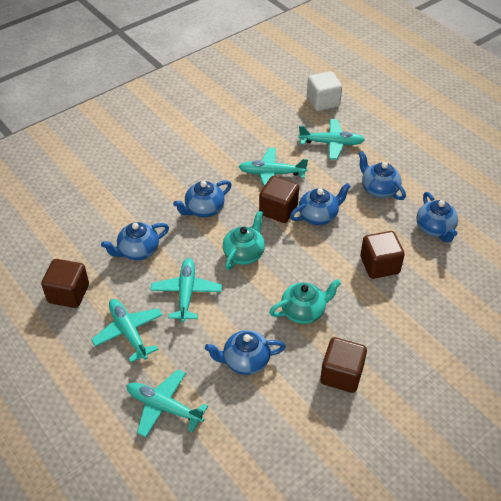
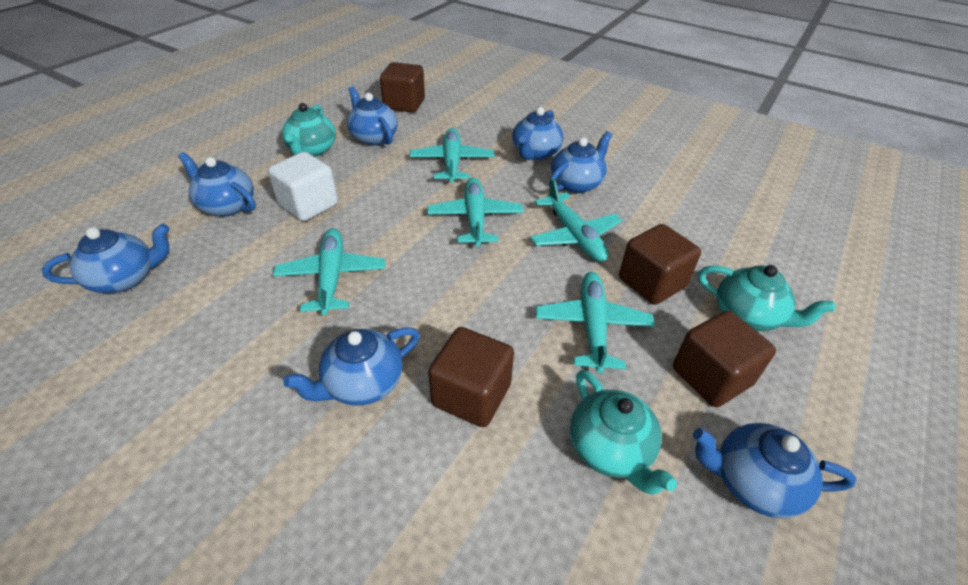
blue teapot: 6 -> 7
turquoise teapot: 2 -> 3

